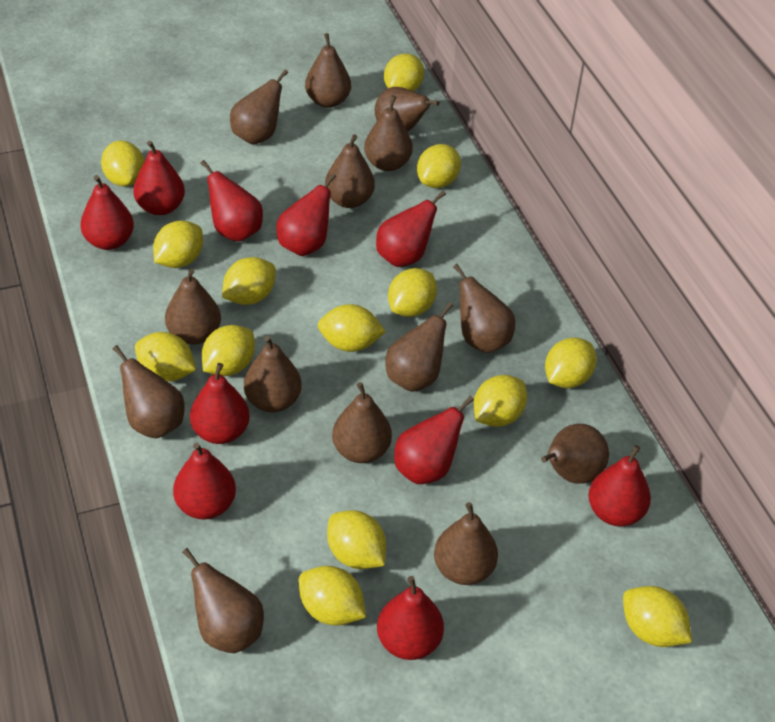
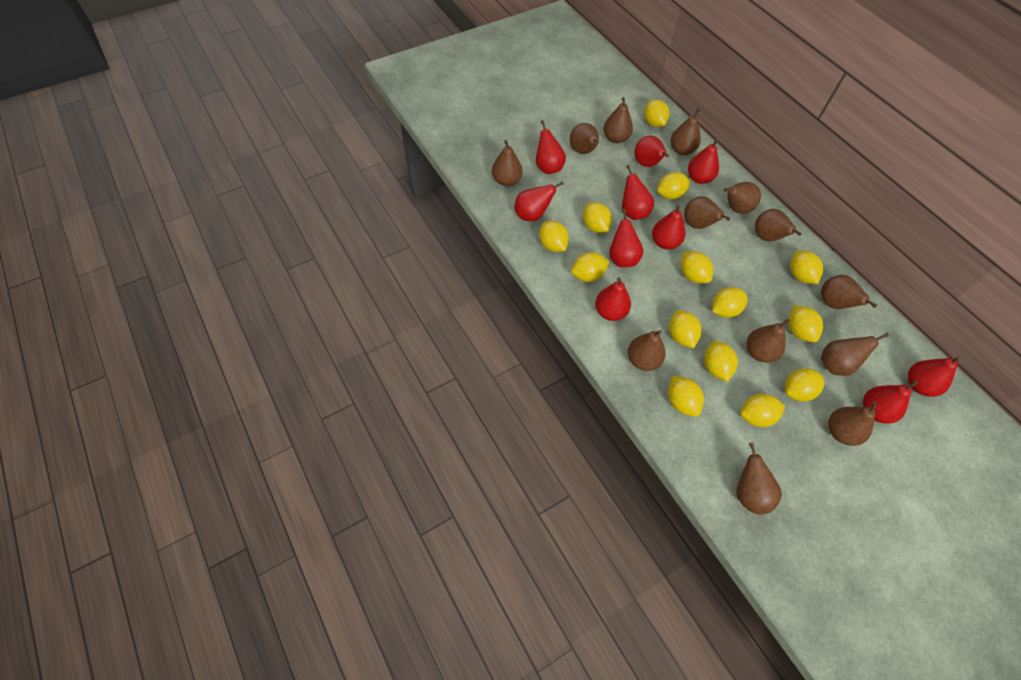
brown pear: 14 -> 13

